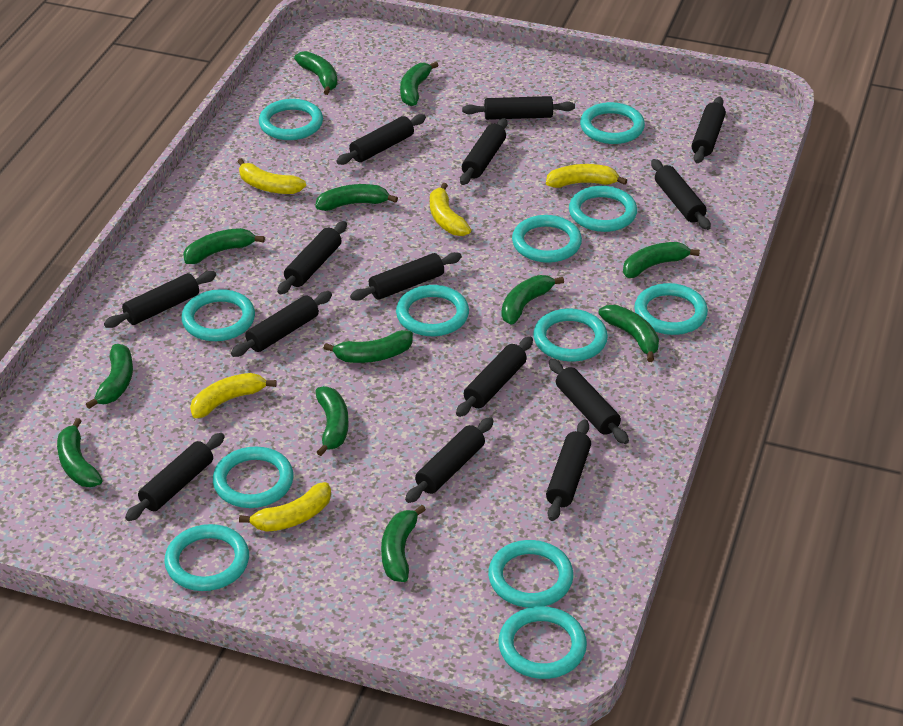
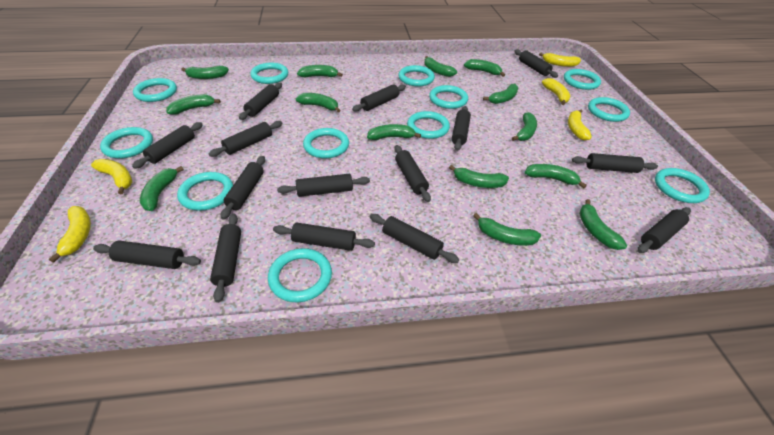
black rolling pin: 14 -> 15
green banana: 12 -> 14

